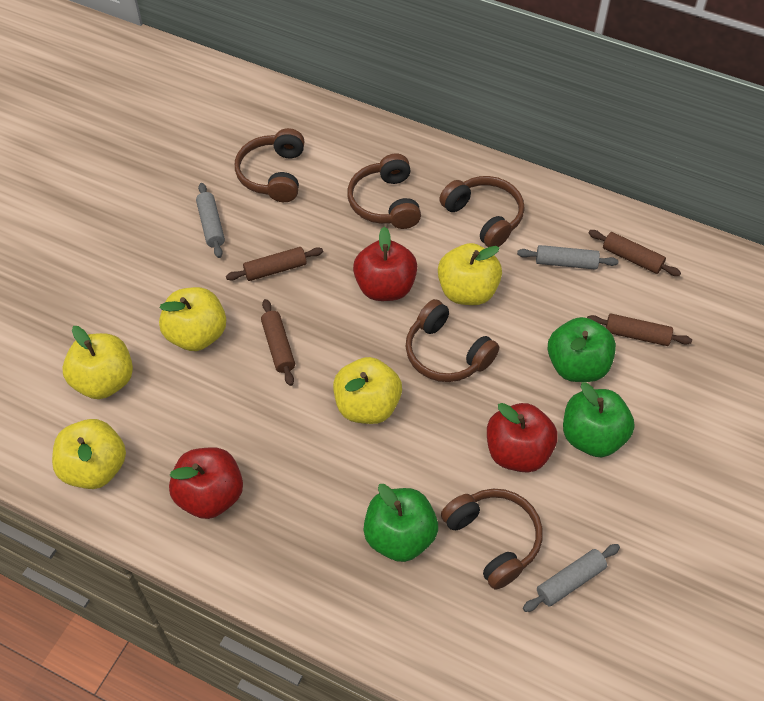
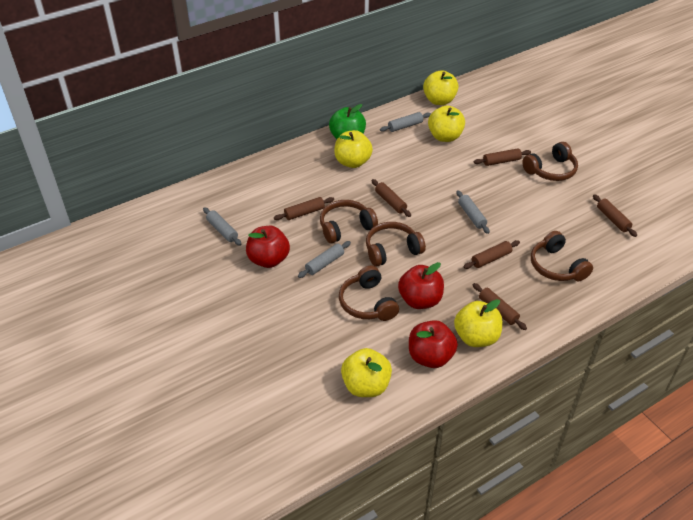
brown rolling pin: 4 -> 6
green apple: 3 -> 1
grey rolling pin: 3 -> 4

